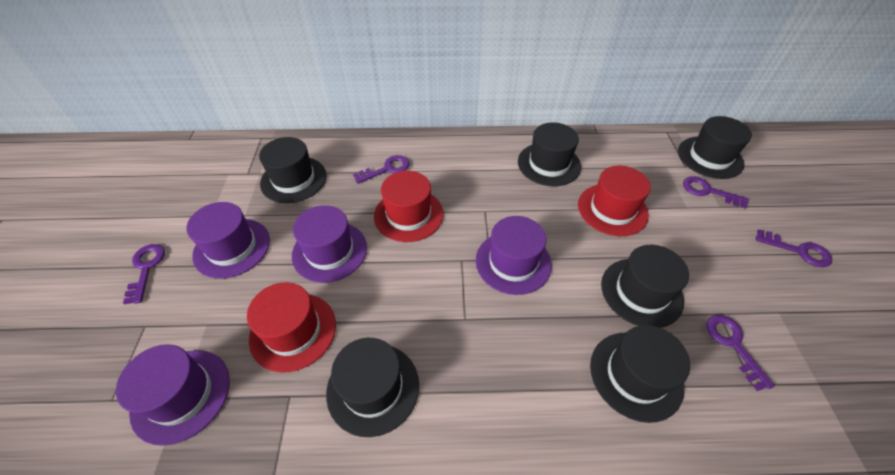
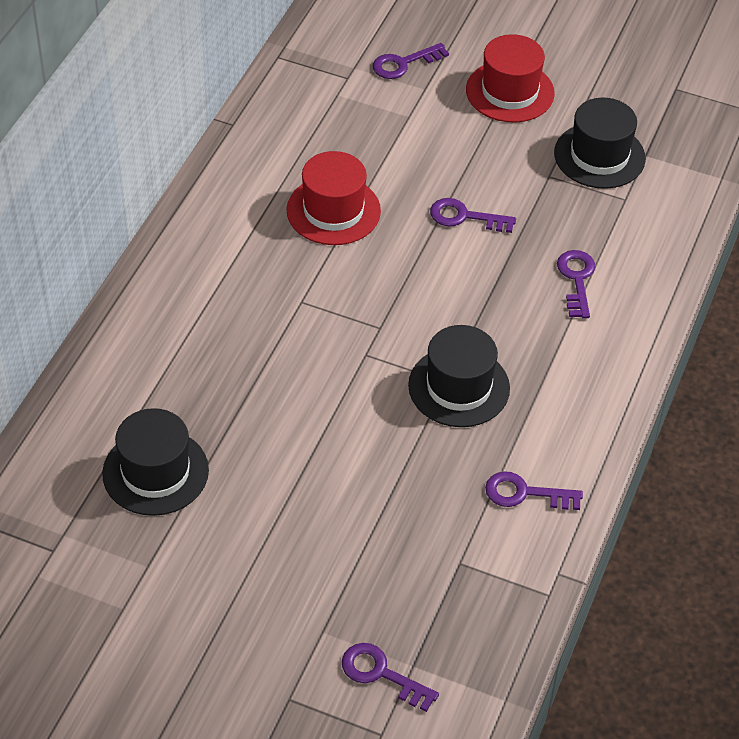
black hat: 6 -> 3
purple hat: 4 -> 0
red hat: 3 -> 2

